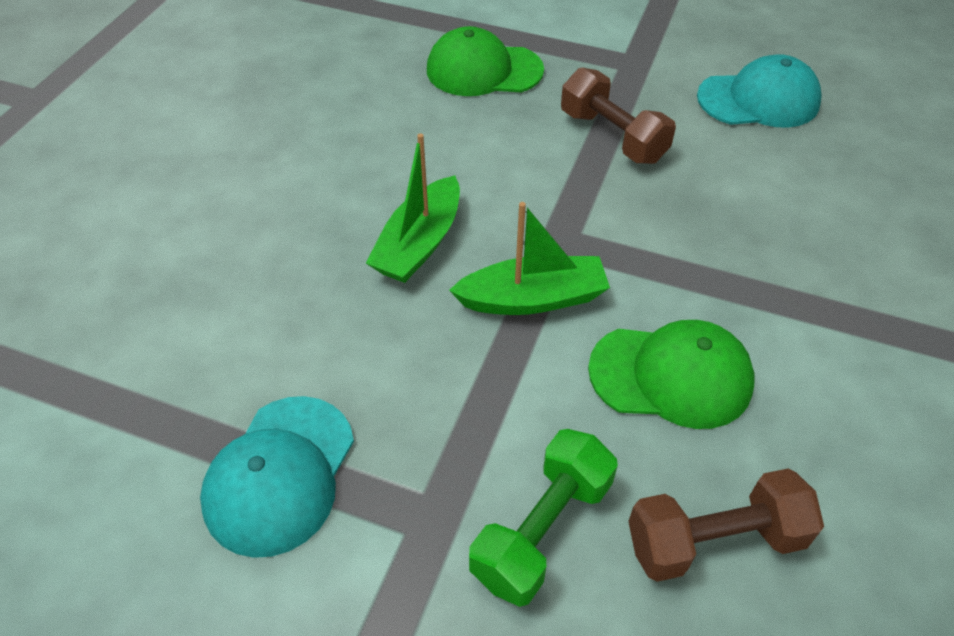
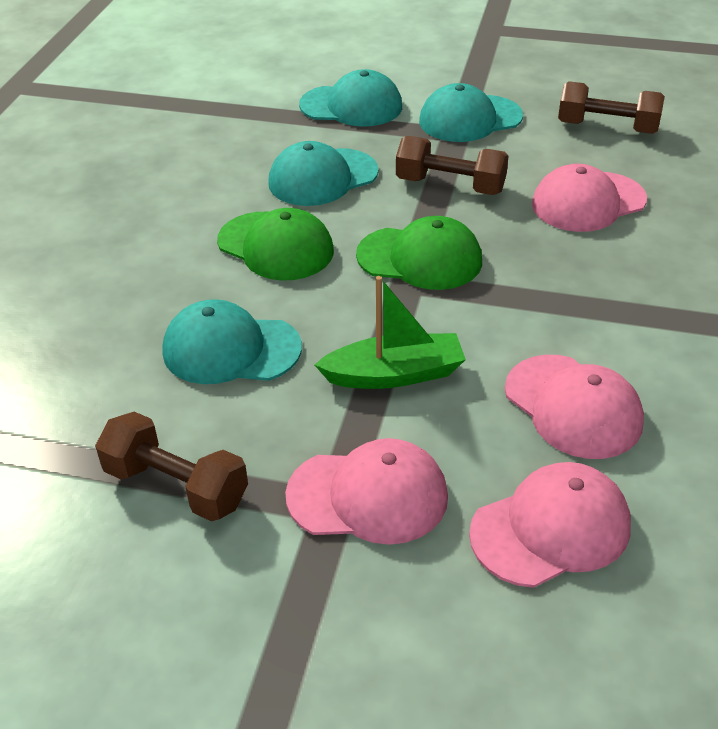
brown dumbbell: 2 -> 3
green boat: 2 -> 1
green dumbbell: 1 -> 0
pink cap: 0 -> 4
turquoise cap: 2 -> 4

